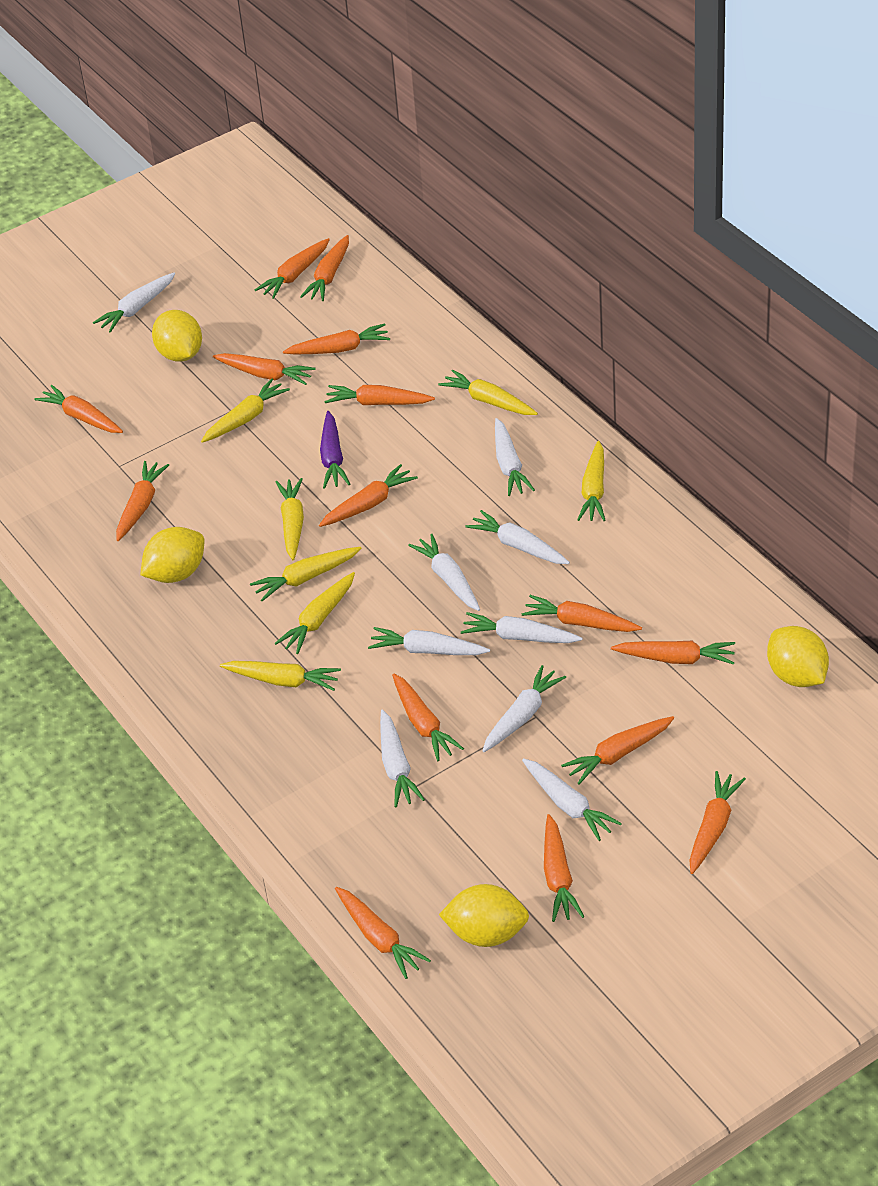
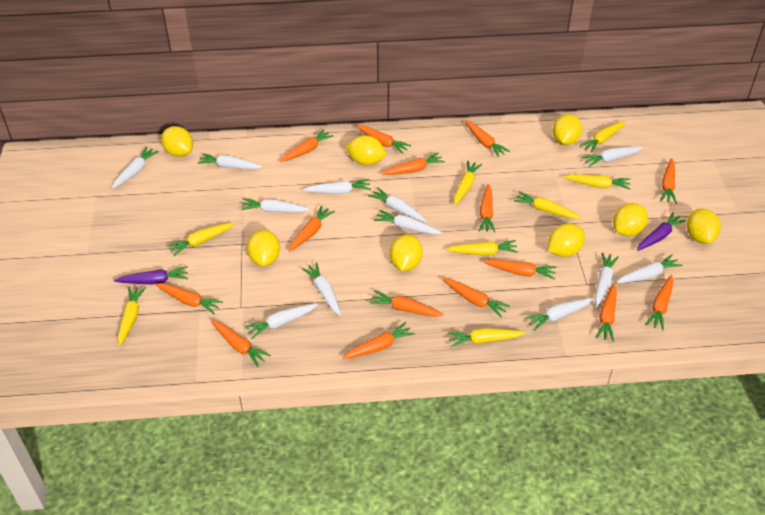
purple carrot: 1 -> 2
white carrot: 9 -> 12
yellow carrot: 7 -> 8
yellow lemon: 4 -> 8

